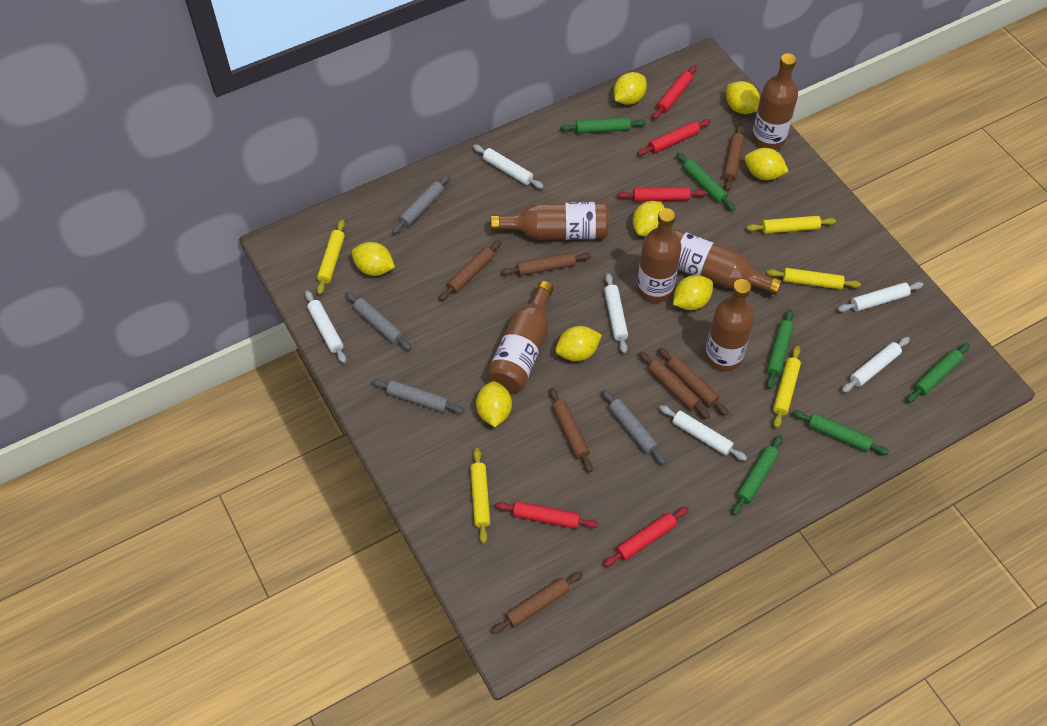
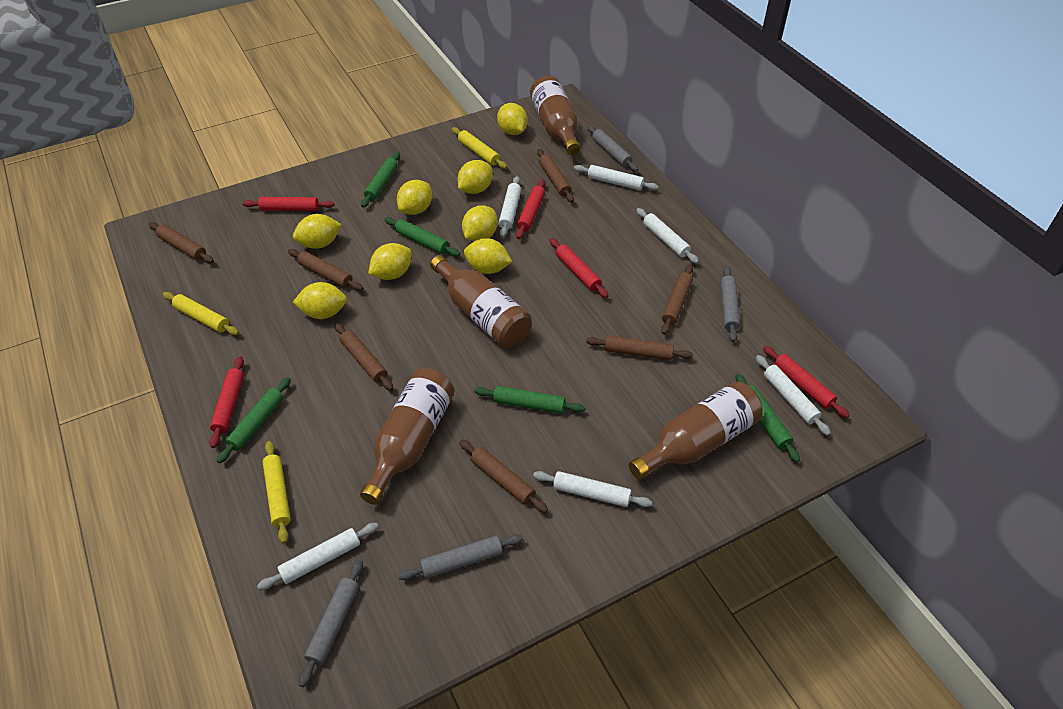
brown bottle: 6 -> 4
green rolling pin: 6 -> 5
yellow rolling pin: 5 -> 3

